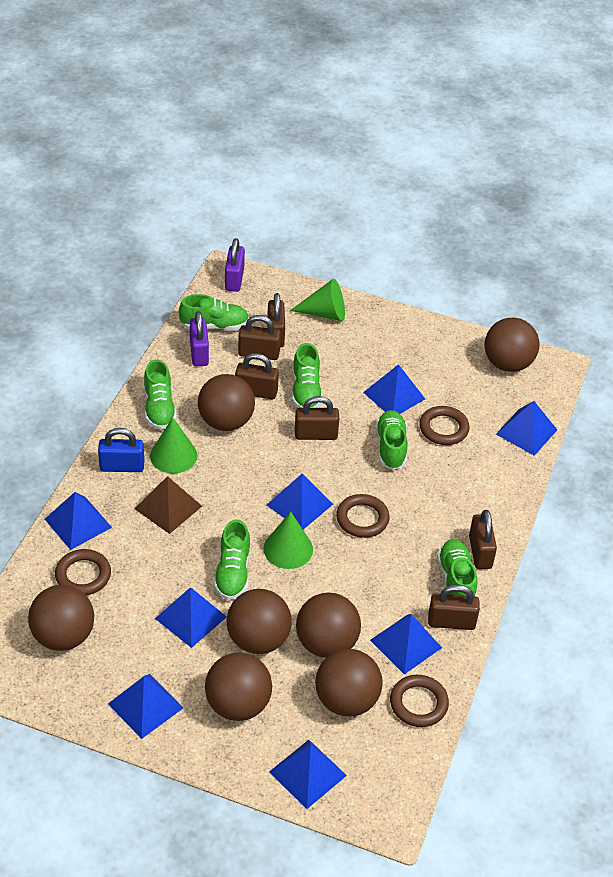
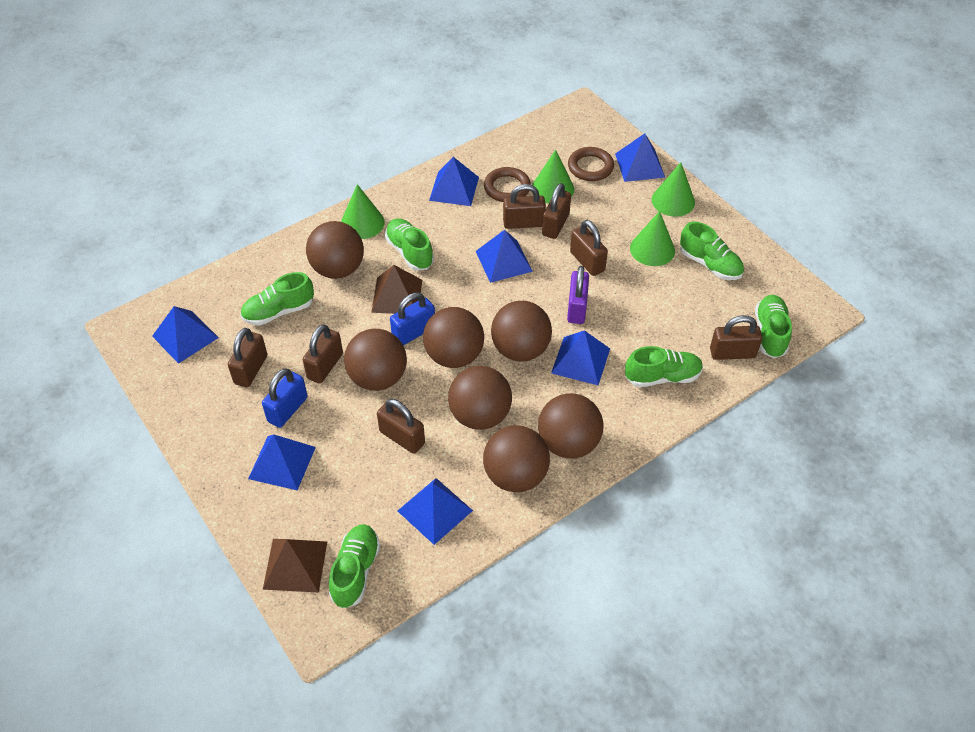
blue padlock: 1 -> 2
blue pyramid: 8 -> 7
brown padlock: 6 -> 7
brown pyramid: 1 -> 2
brown ring: 4 -> 2
green cone: 3 -> 4
purple padlock: 2 -> 1

